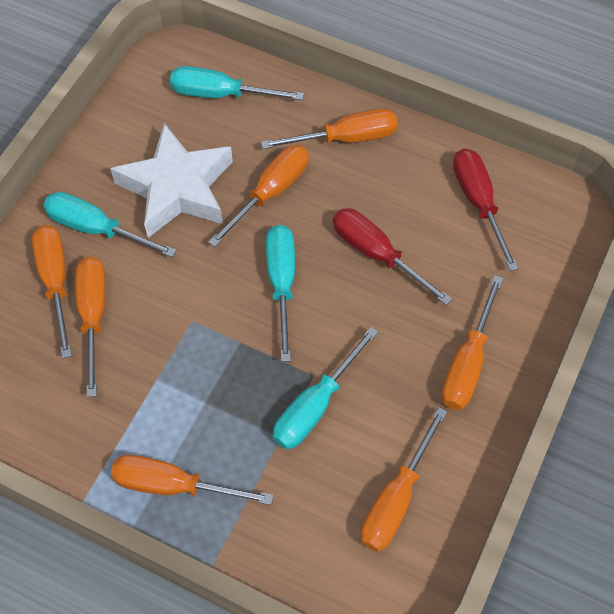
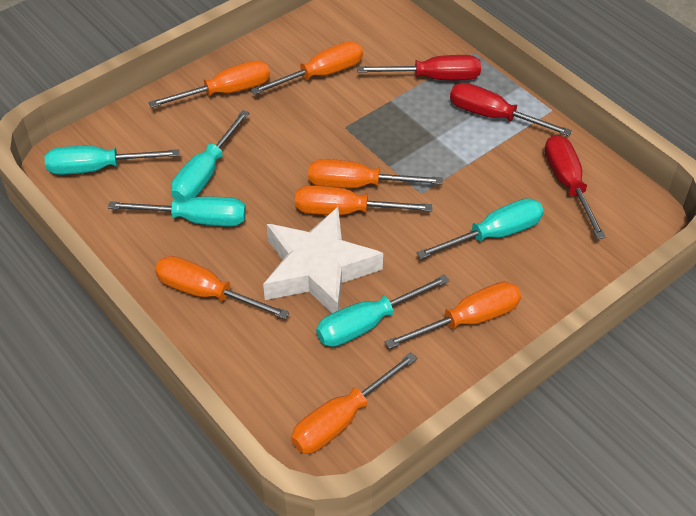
red screwdriver: 2 -> 3
turquoise screwdriver: 4 -> 5

